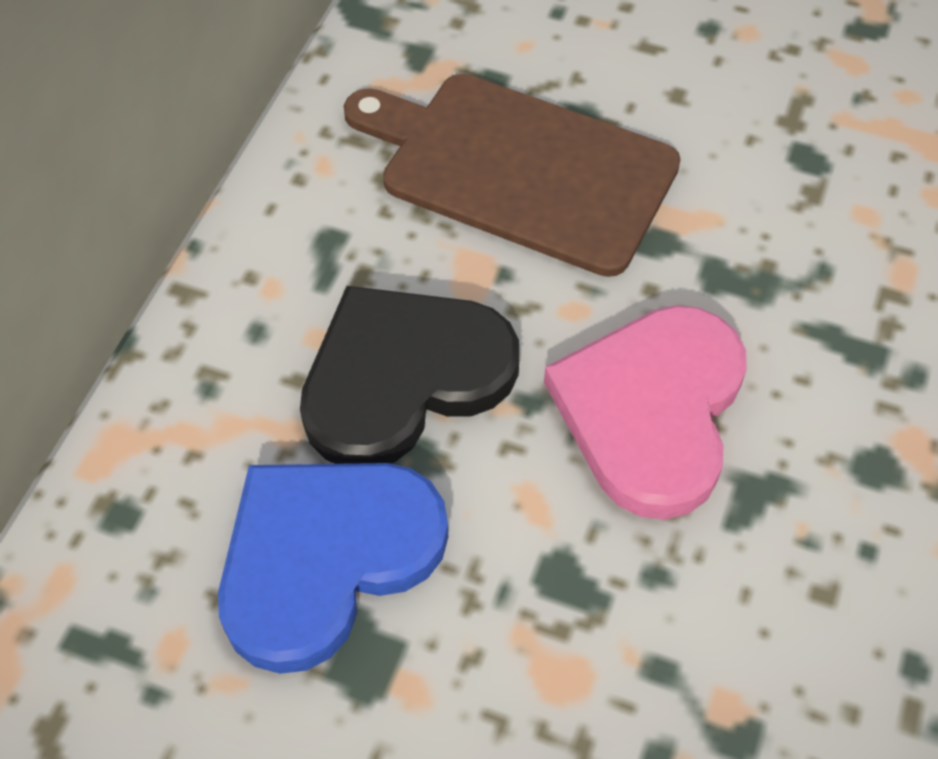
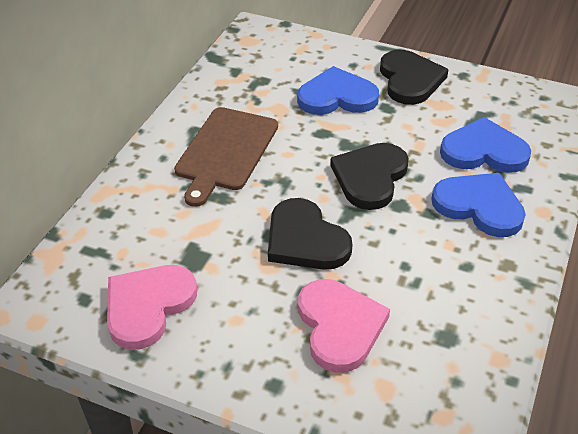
black heart: 1 -> 3
blue heart: 1 -> 3
pink heart: 1 -> 2

